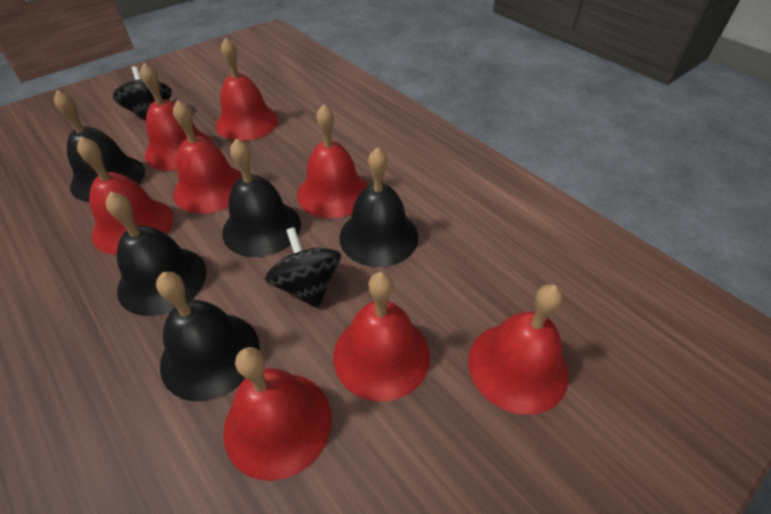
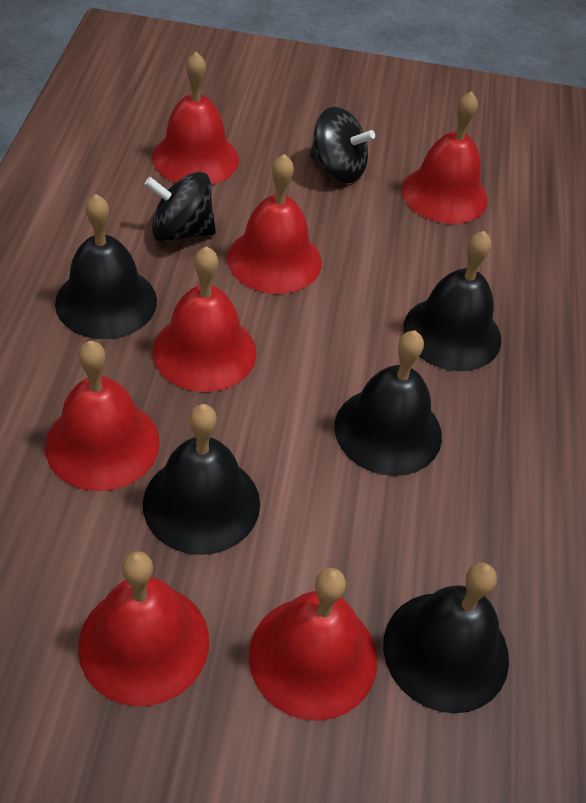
red bell: 8 -> 7

